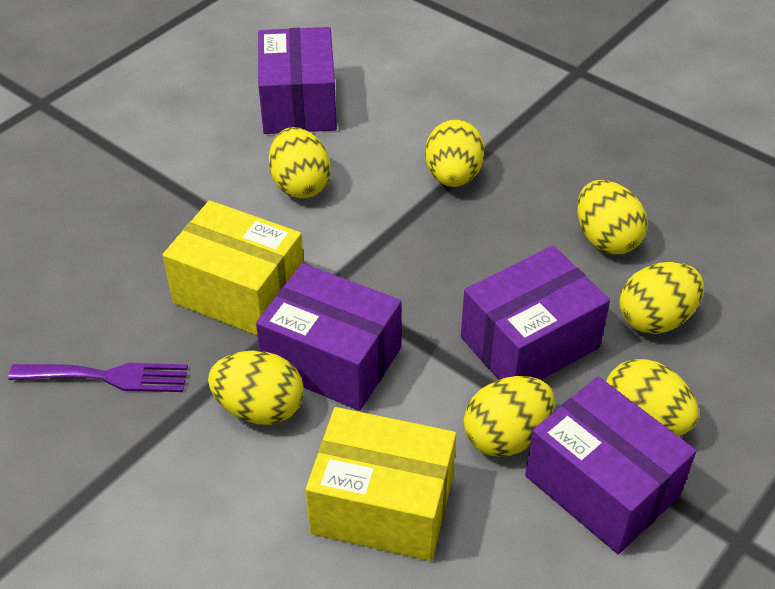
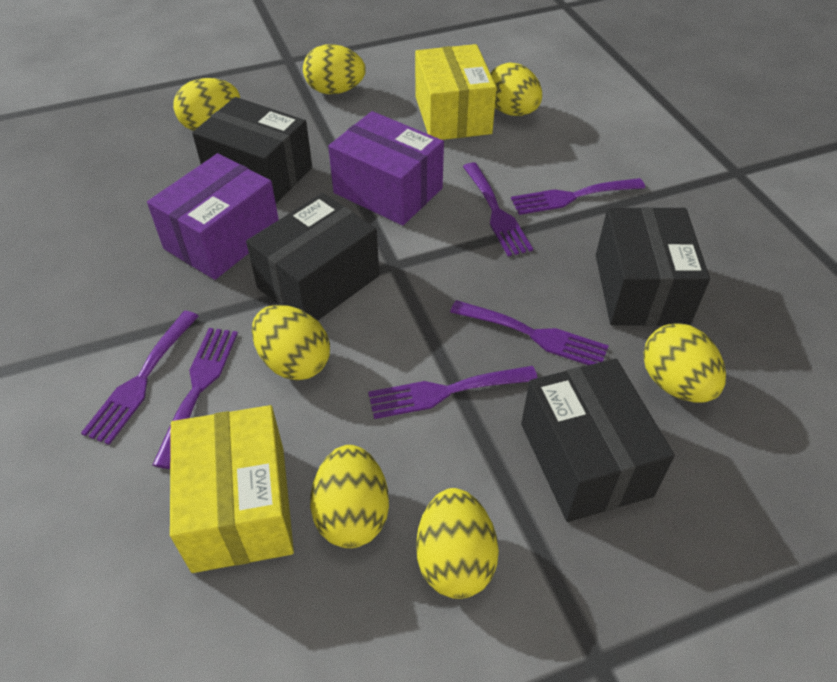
black box: 0 -> 4
purple box: 4 -> 2
purple fork: 1 -> 6

